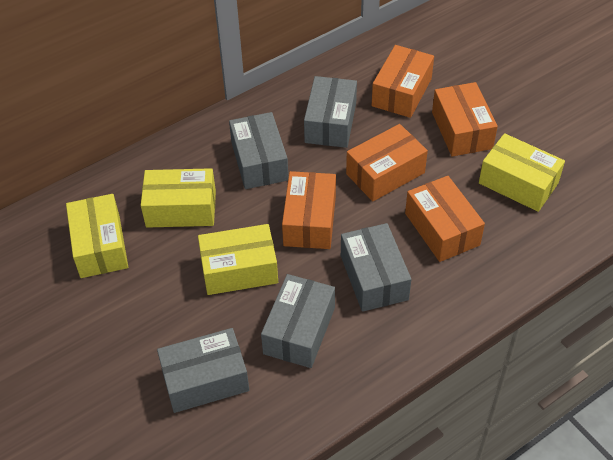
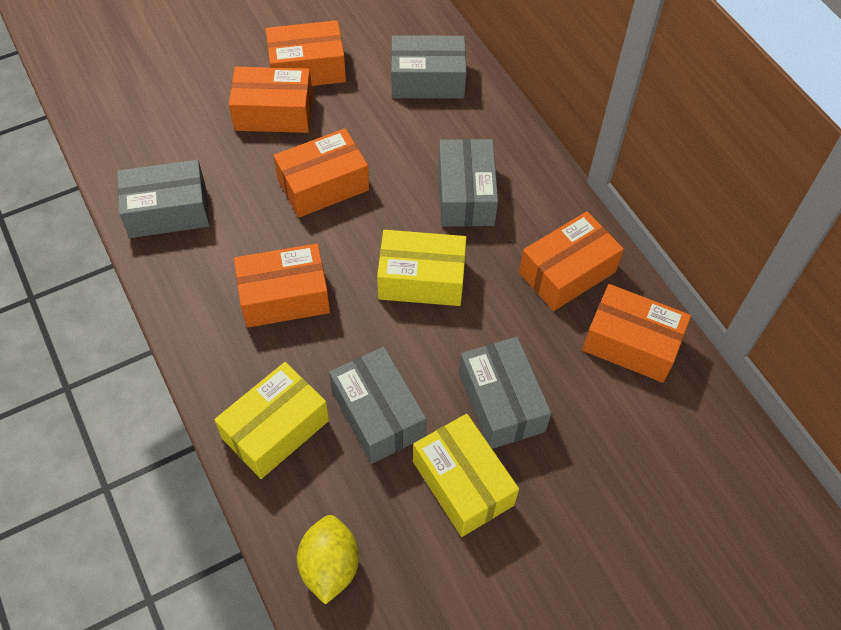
orange box: 5 -> 6
yellow box: 4 -> 3
yellow lemon: 0 -> 1

